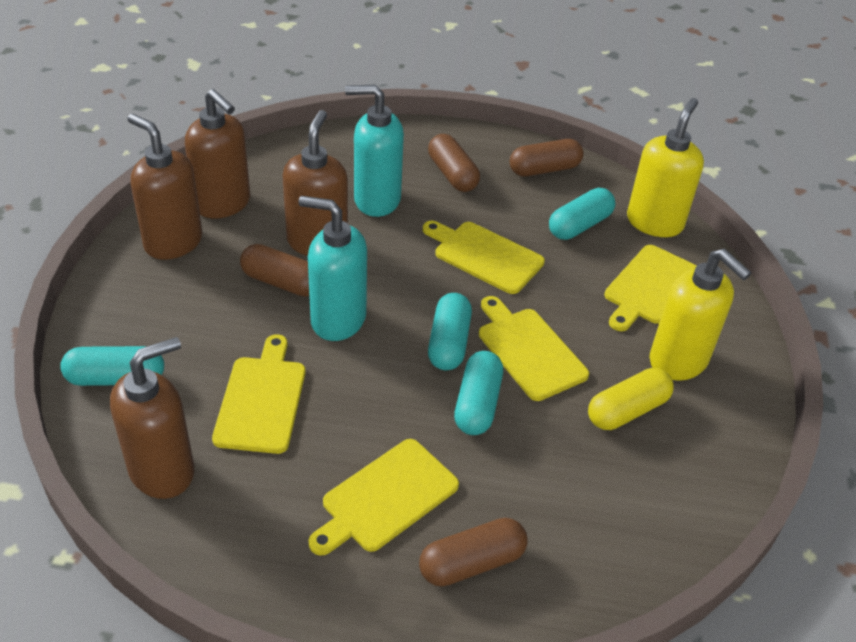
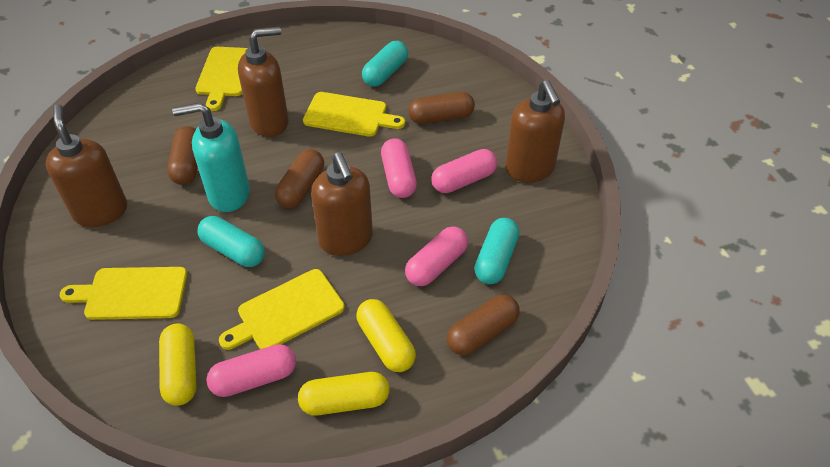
pink capsule: 0 -> 4
turquoise capsule: 4 -> 3
turquoise soap dispenser: 2 -> 1
yellow capsule: 1 -> 3
yellow cutting board: 5 -> 4
yellow soap dispenser: 2 -> 0

